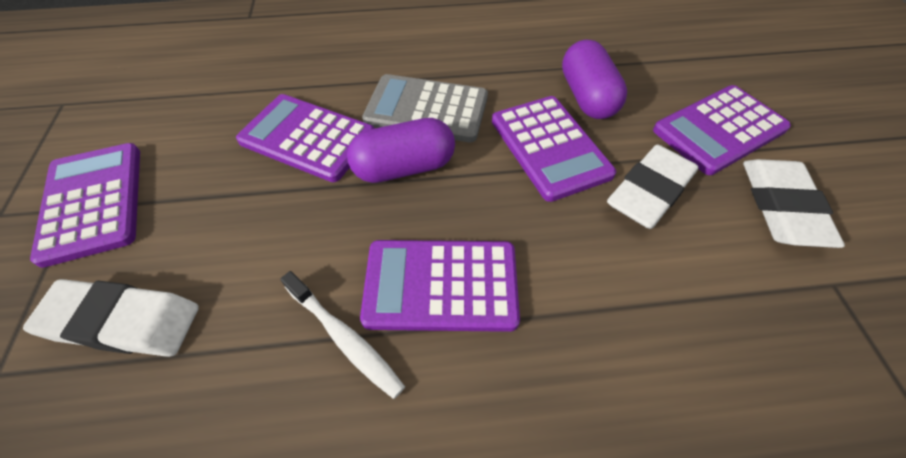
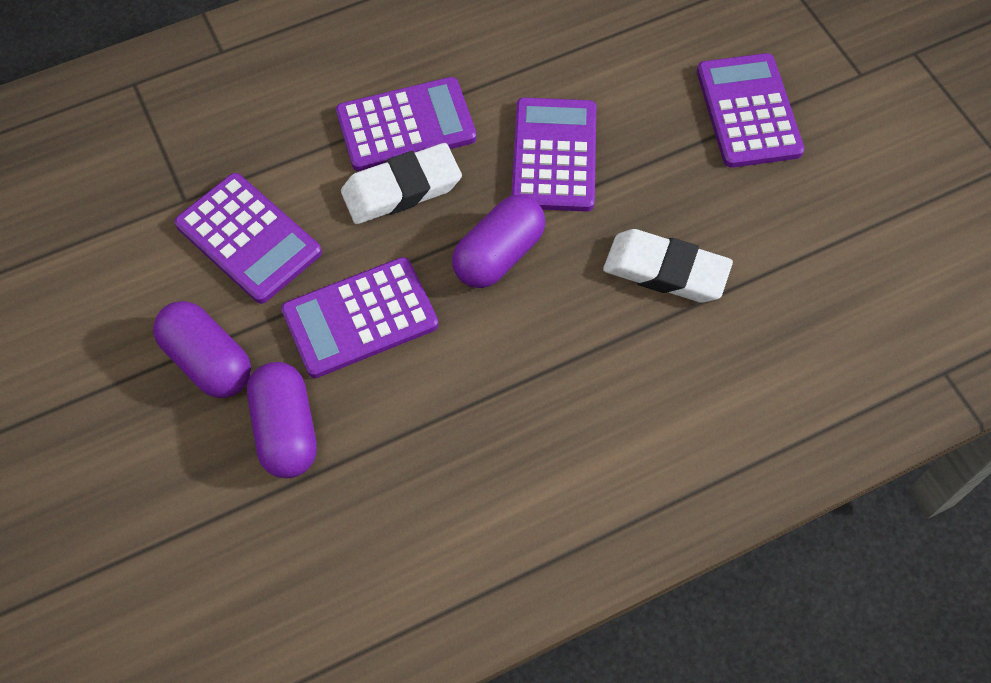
grey calculator: 1 -> 0
purple capsule: 2 -> 3
white eraser: 3 -> 2
white toothbrush: 1 -> 0

